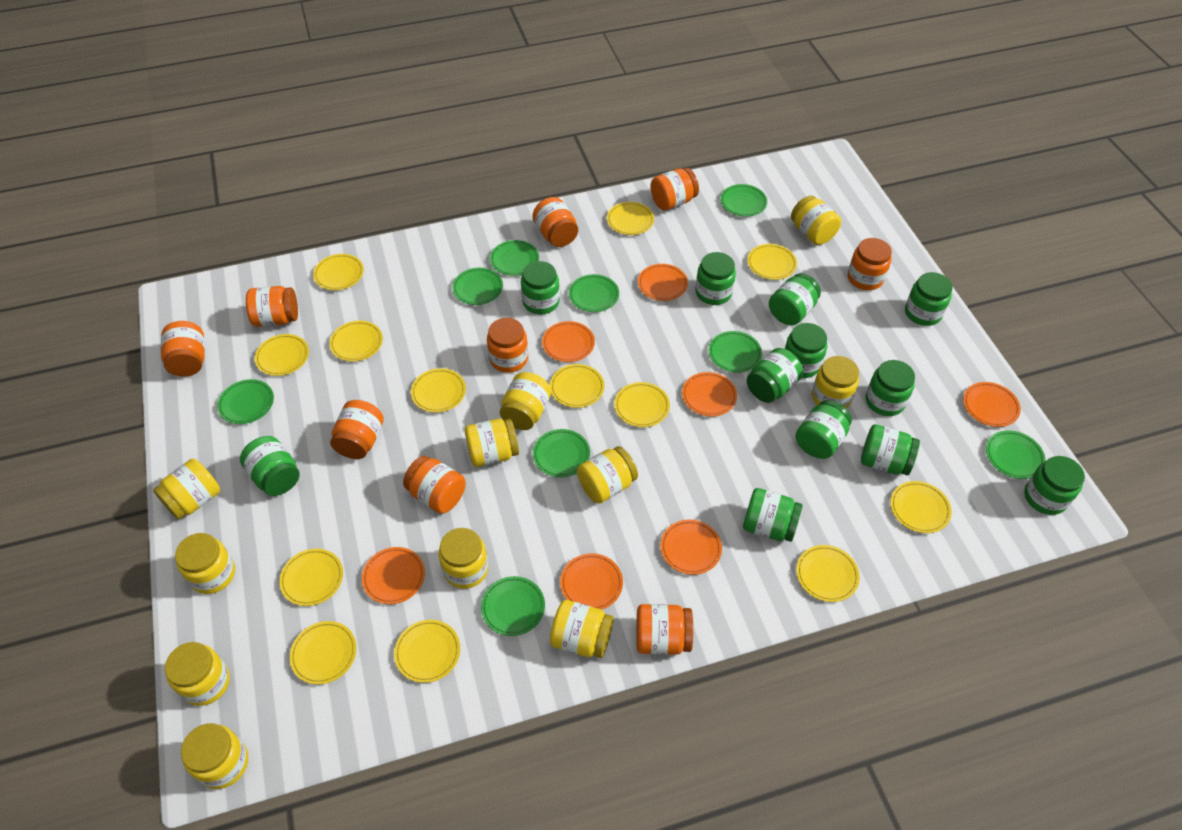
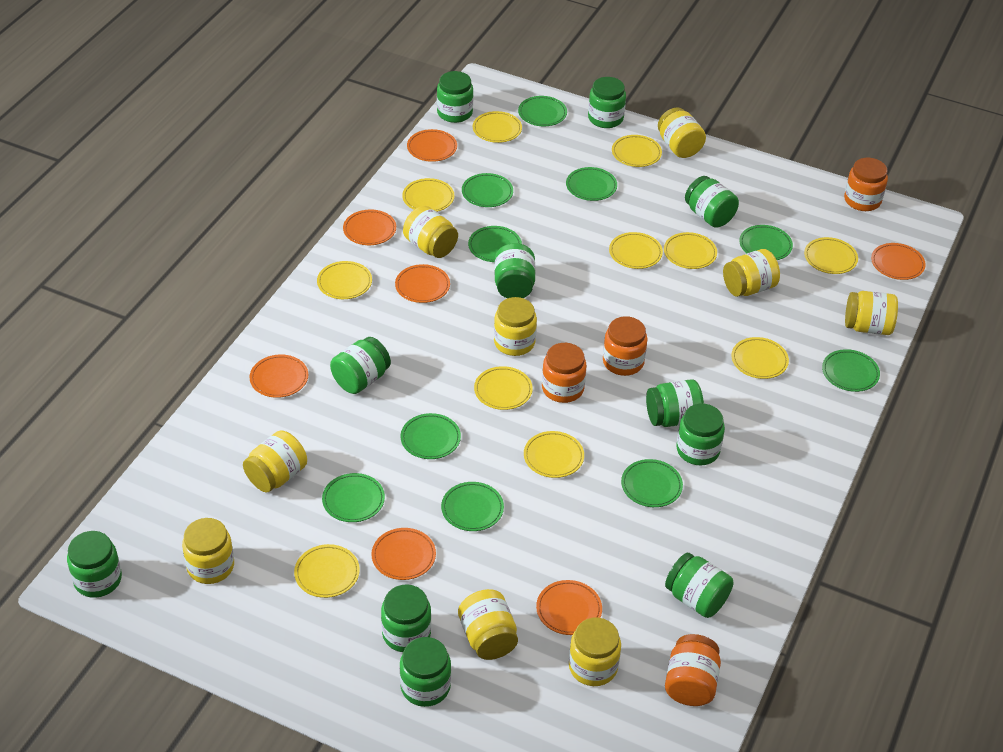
green jar: 12 -> 11
green plate: 9 -> 10
orange jar: 9 -> 4
yellow jar: 11 -> 9
yellow plate: 13 -> 11

